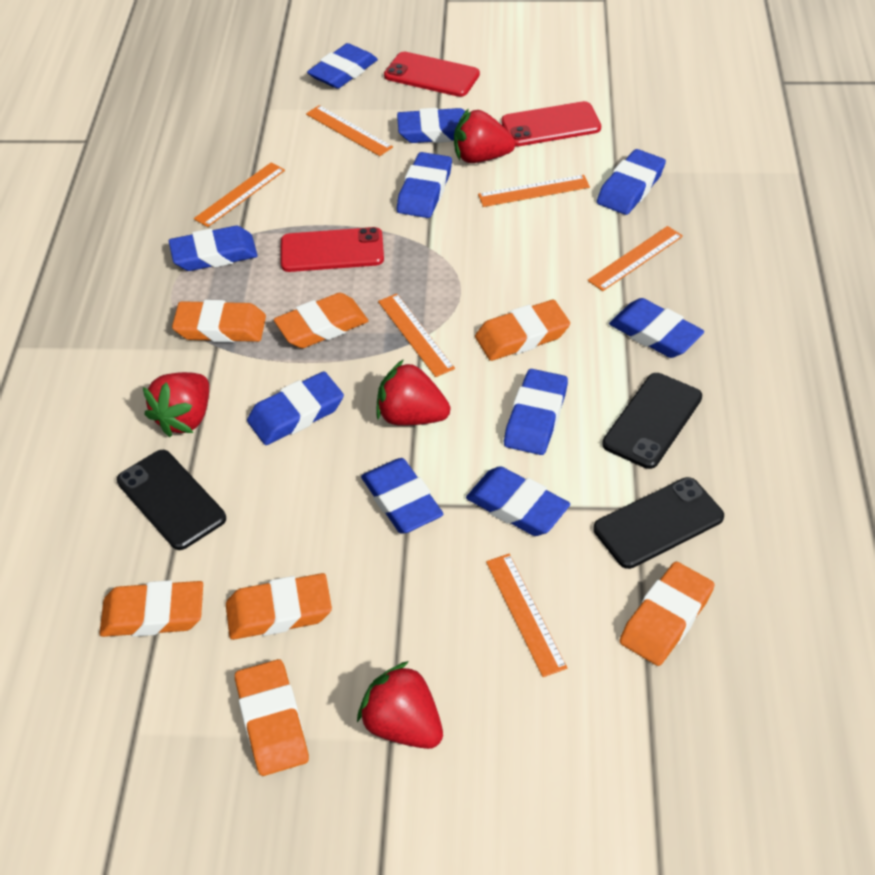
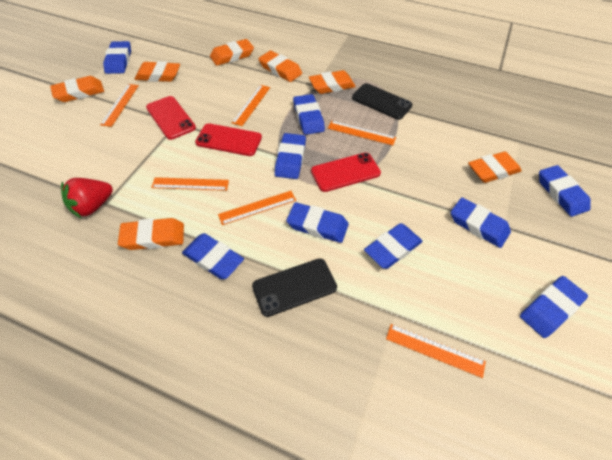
black phone: 3 -> 2
blue eraser: 10 -> 9
red strawberry: 4 -> 1

